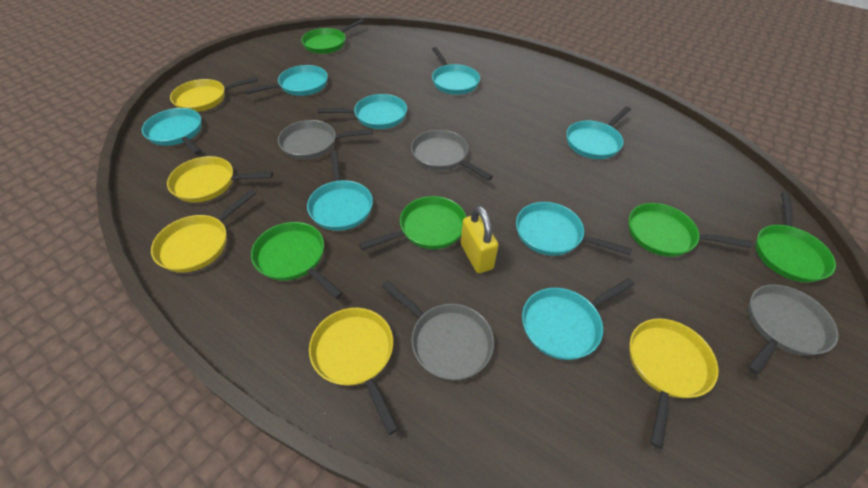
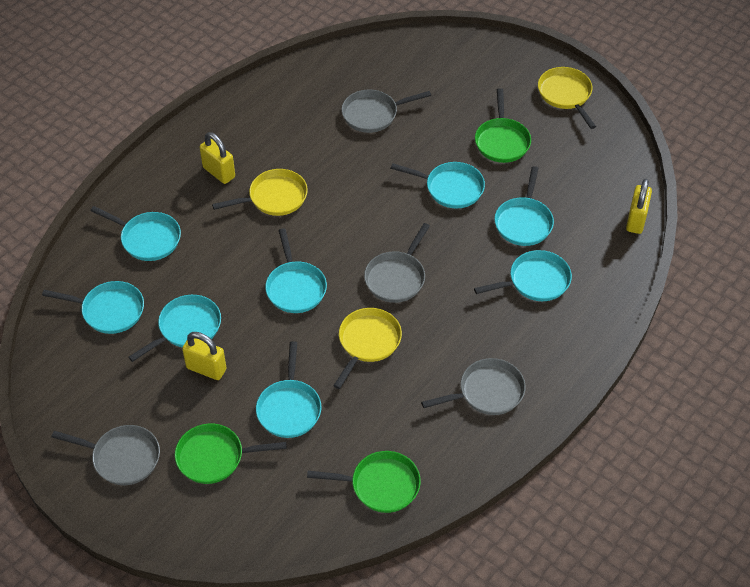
green pan: 5 -> 3
yellow padlock: 1 -> 3
yellow pan: 5 -> 3

